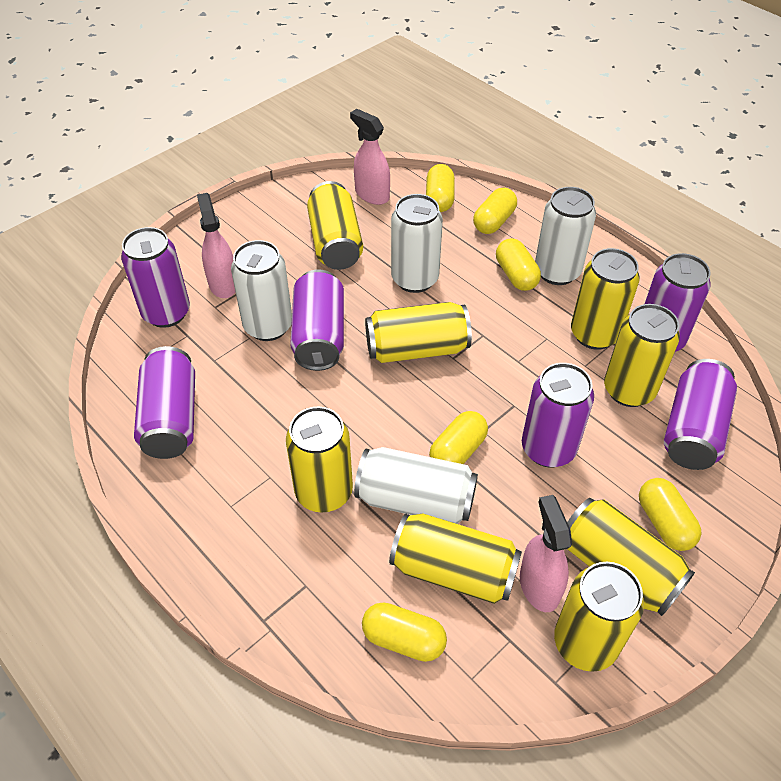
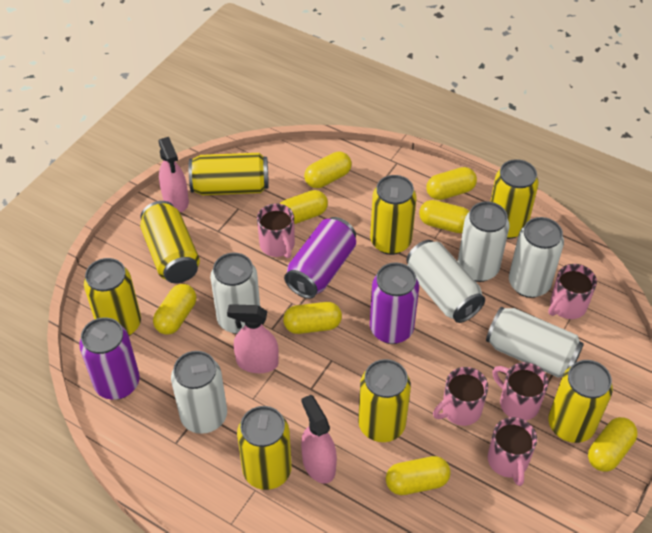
pink mug: 0 -> 5
purple can: 6 -> 3
white can: 4 -> 6
yellow capsule: 6 -> 8

